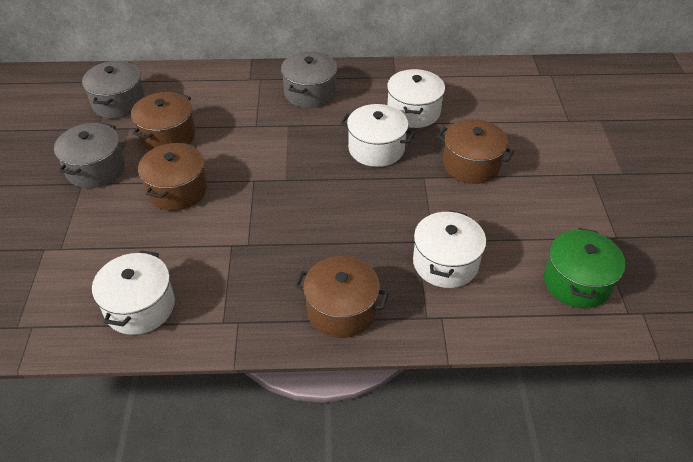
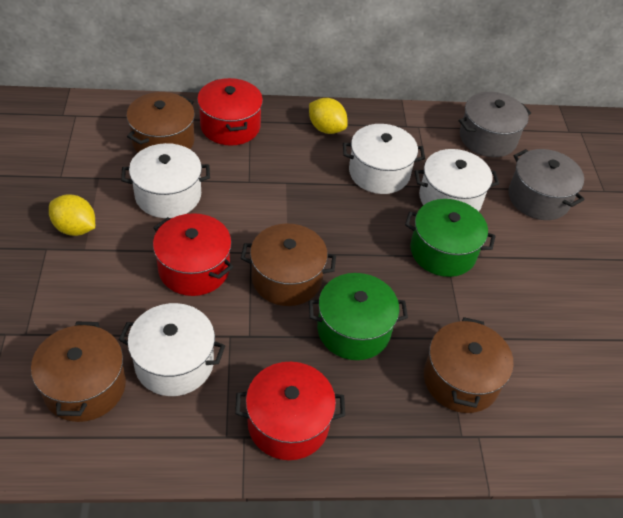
green pot: 1 -> 2
grey pot: 3 -> 2
red pot: 0 -> 3
yellow lemon: 0 -> 2

